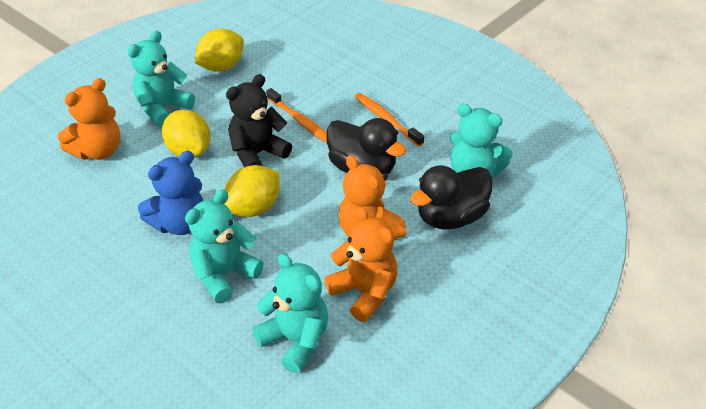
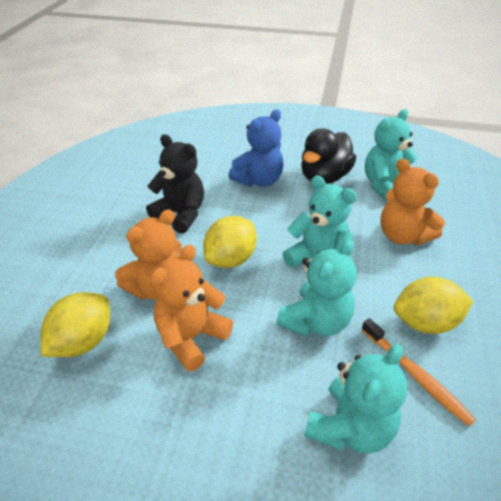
black duck: 2 -> 1
orange toothbrush: 2 -> 1

